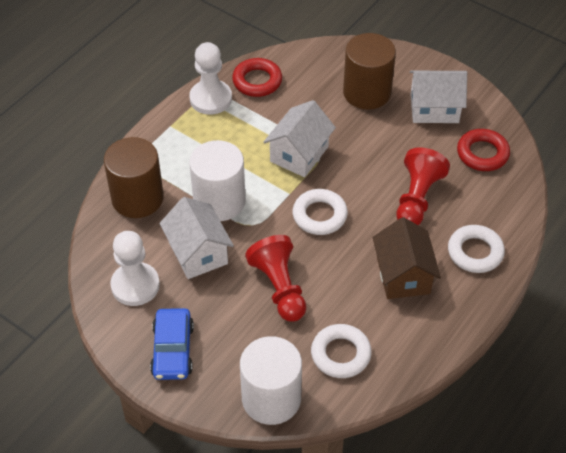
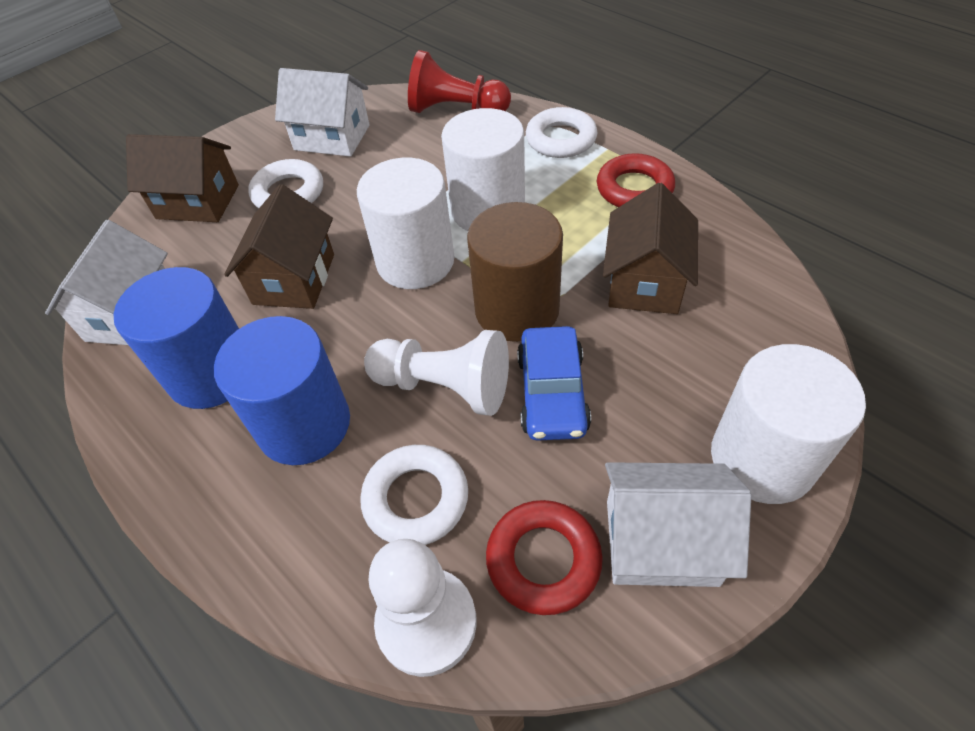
blue cylinder: 0 -> 2
brown cylinder: 2 -> 1
brown house: 1 -> 3
red pawn: 2 -> 1
white cylinder: 2 -> 3

